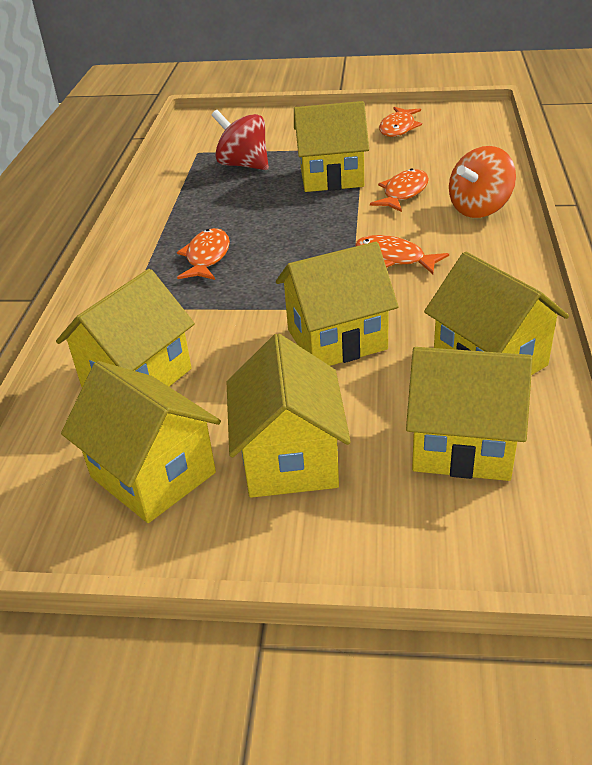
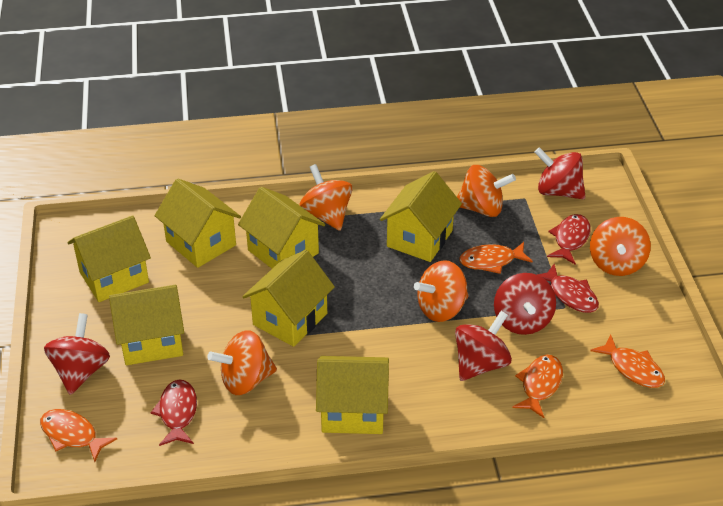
orange spinning top: 1 -> 5
red fish: 0 -> 3
red spinning top: 1 -> 4

